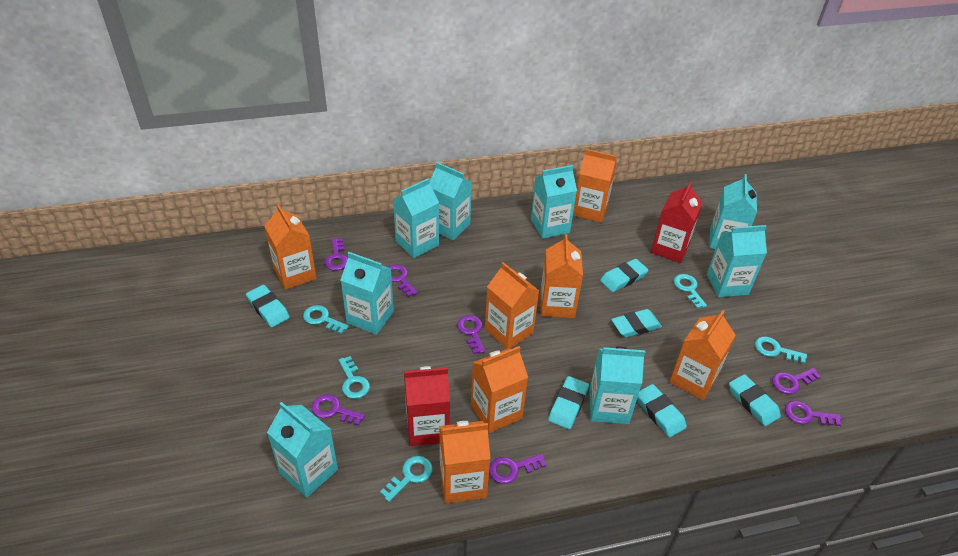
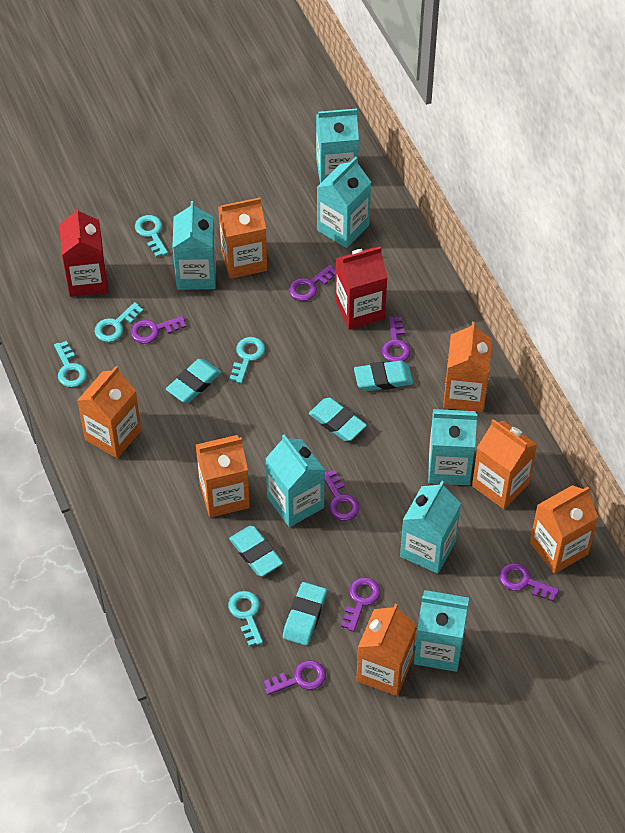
turquoise carton: 8 -> 7
turquoise eraser: 6 -> 5

